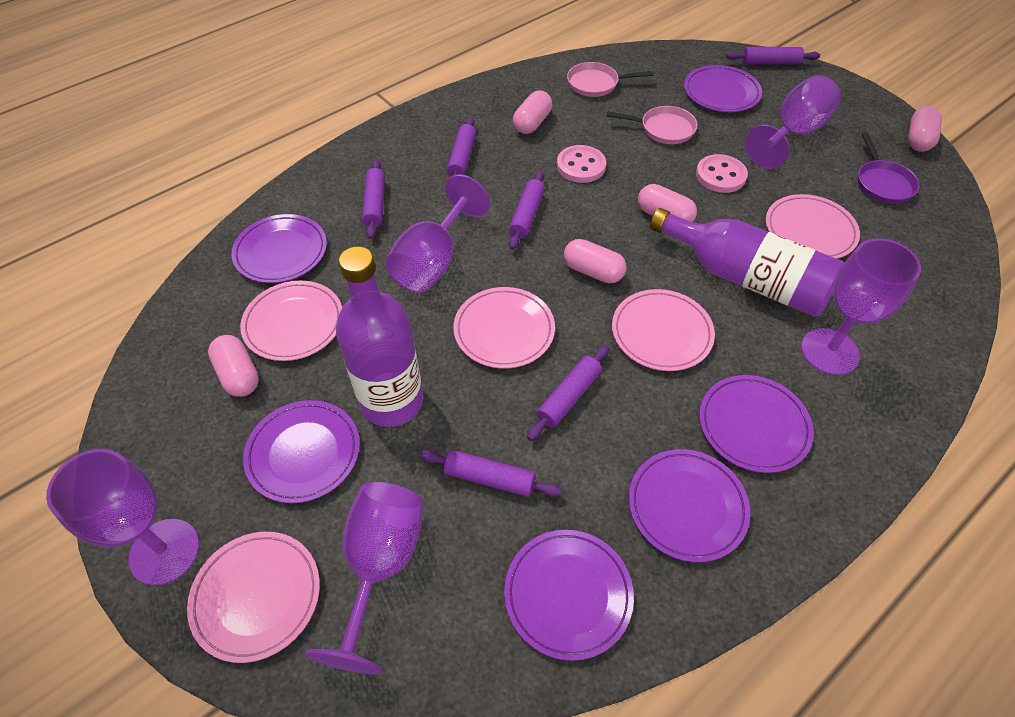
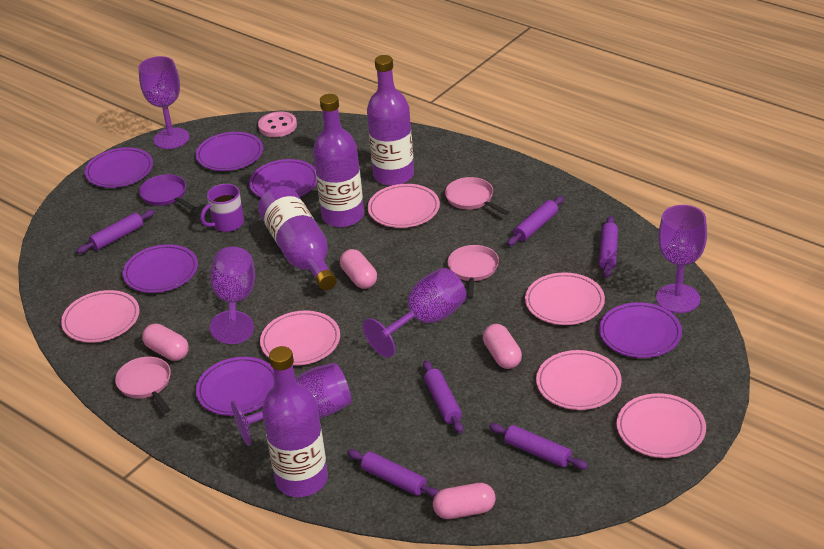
pink button: 2 -> 1
pink capsule: 5 -> 4
pink pan: 2 -> 3
pink plate: 5 -> 6
purple bottle: 2 -> 4
purple mug: 0 -> 1

